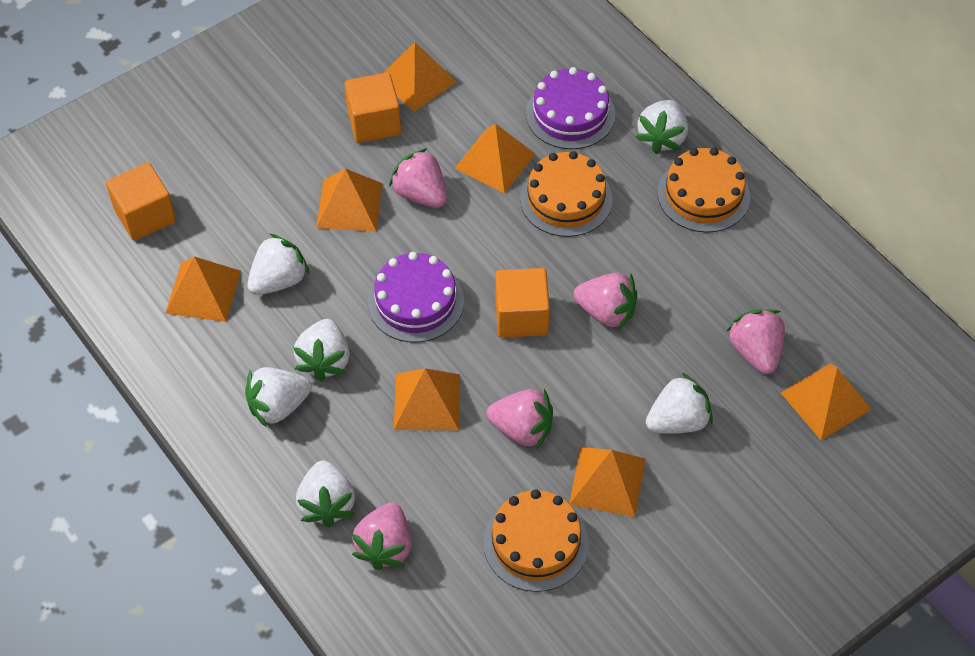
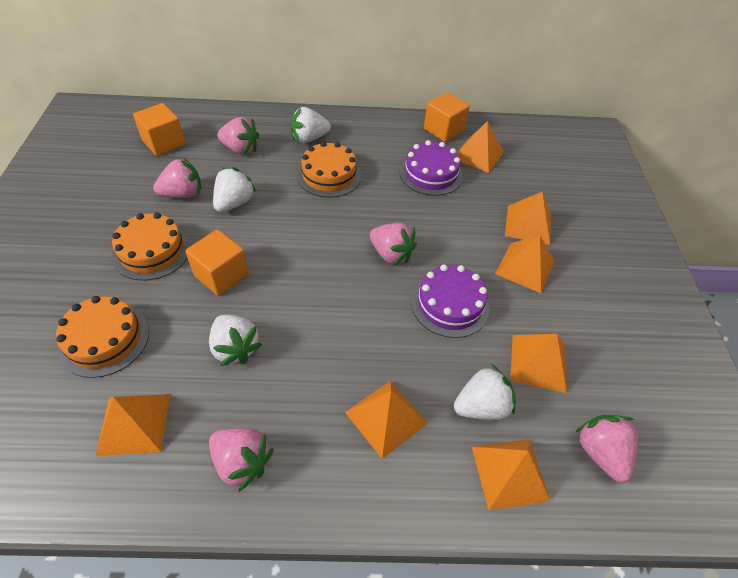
white strawberry: 6 -> 4

